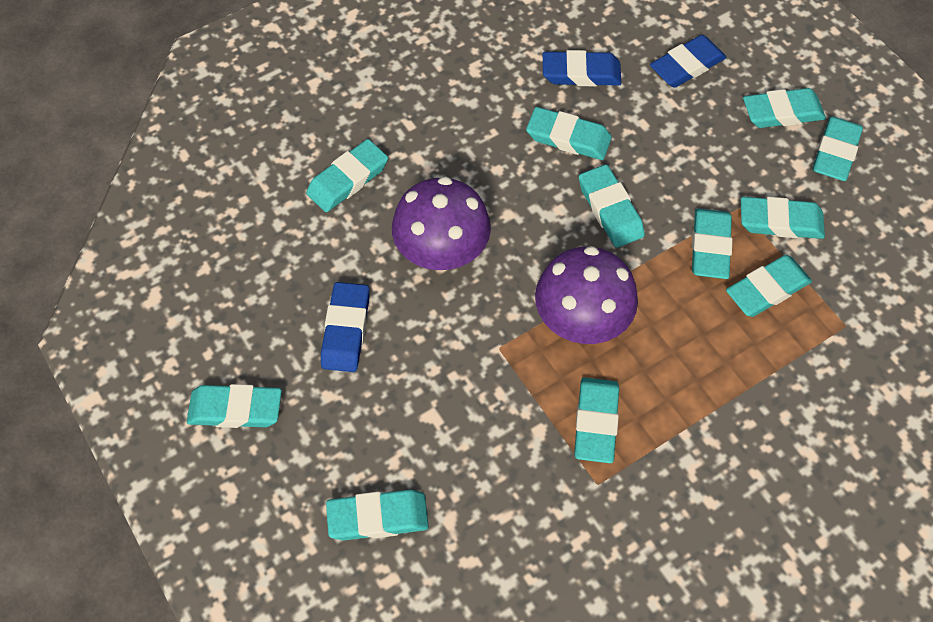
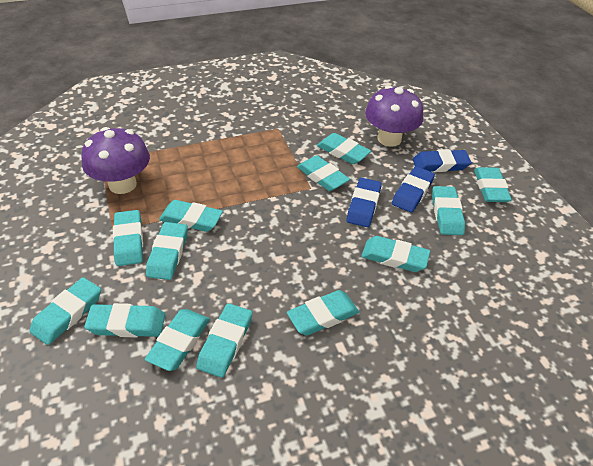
turquoise eraser: 11 -> 13

